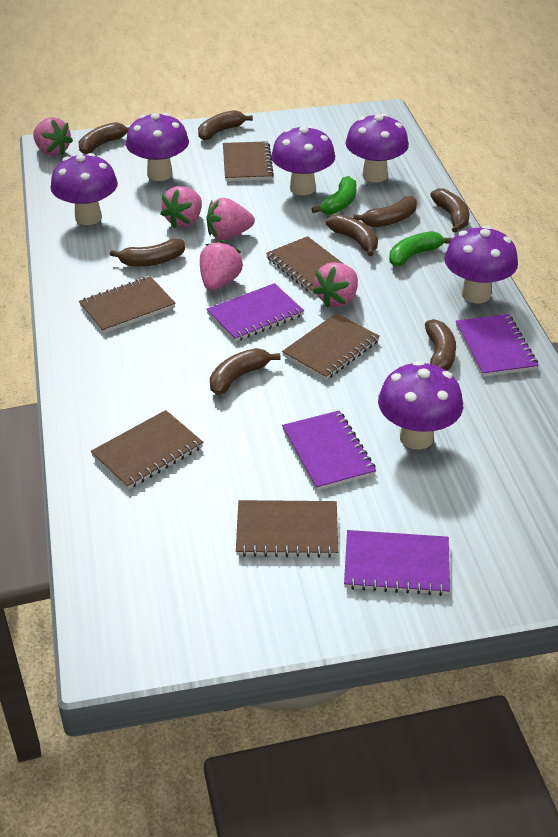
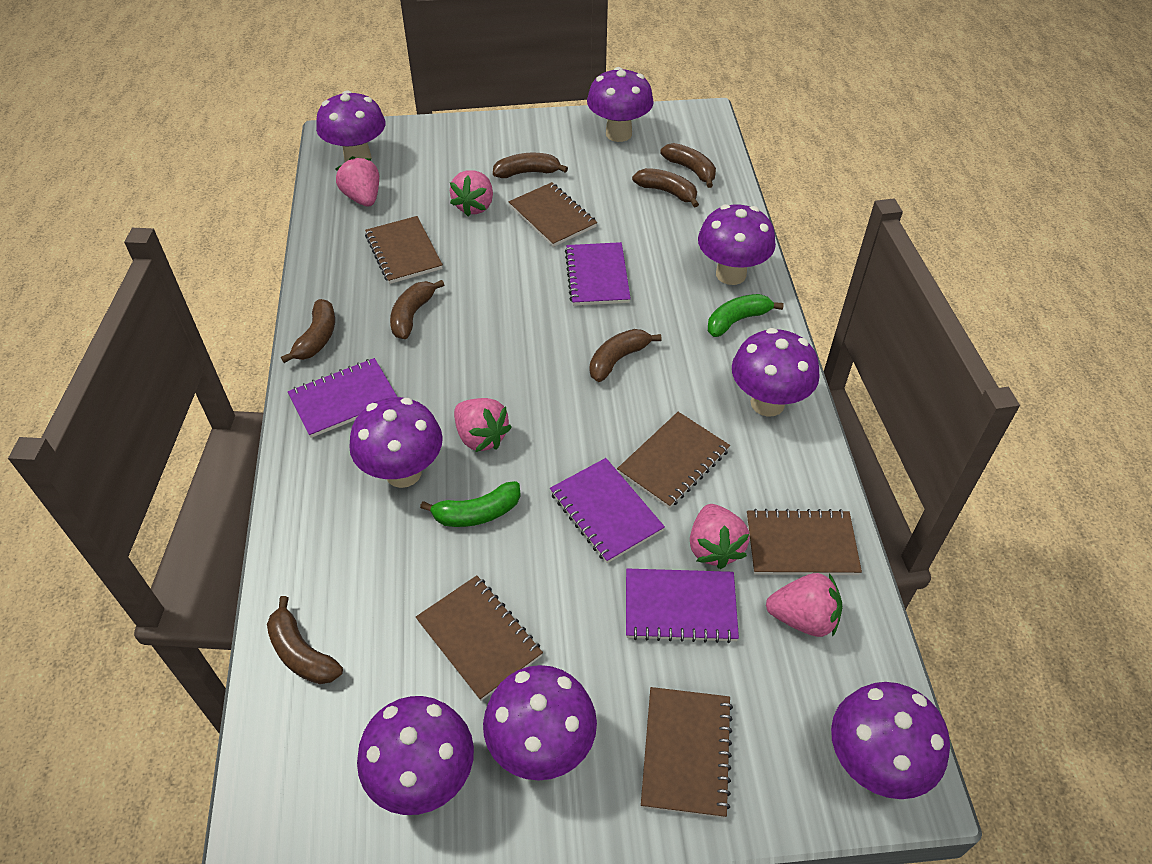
brown banana: 8 -> 7
purple mushroom: 6 -> 8

